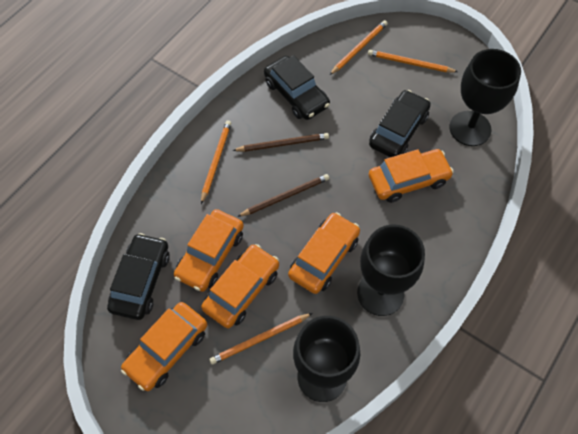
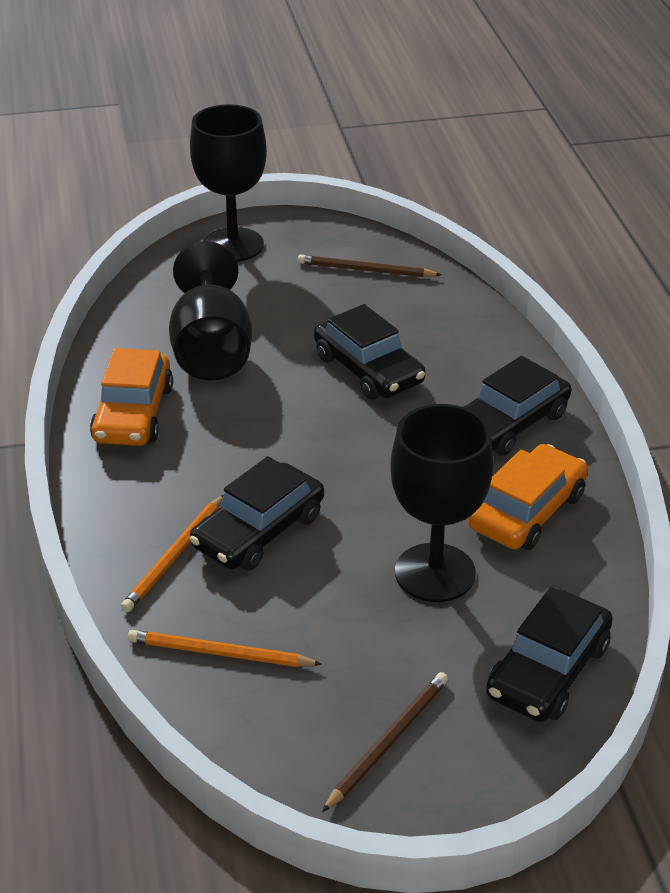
black car: 3 -> 4
orange car: 5 -> 2
orange pencil: 4 -> 2

